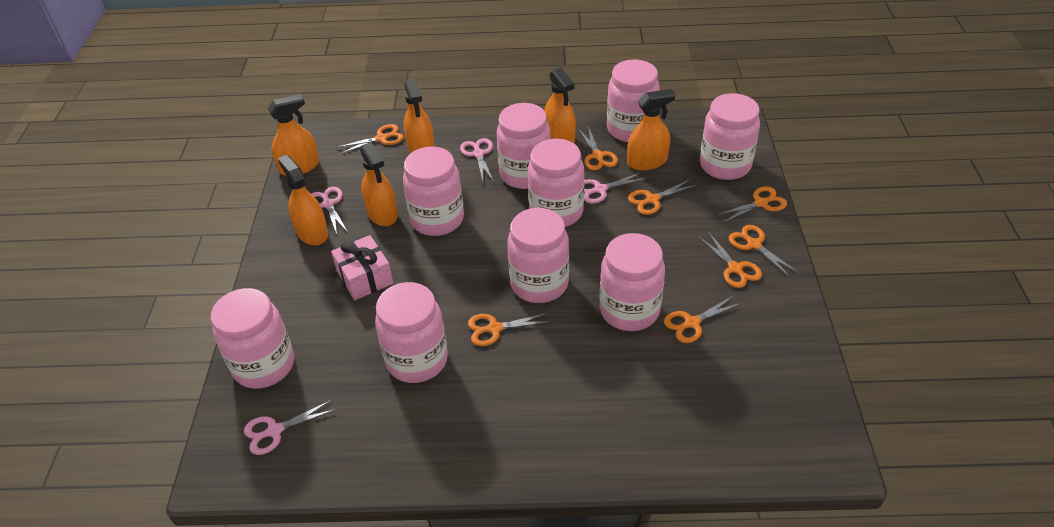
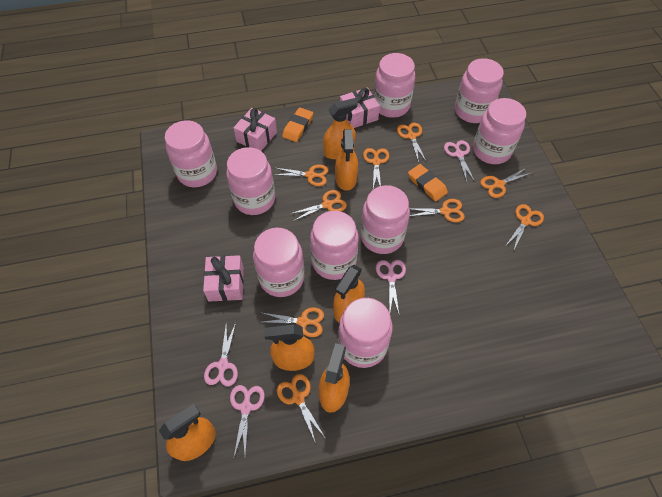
orange eraser: 0 -> 2
orange scissors: 8 -> 9
pink gift: 1 -> 3

